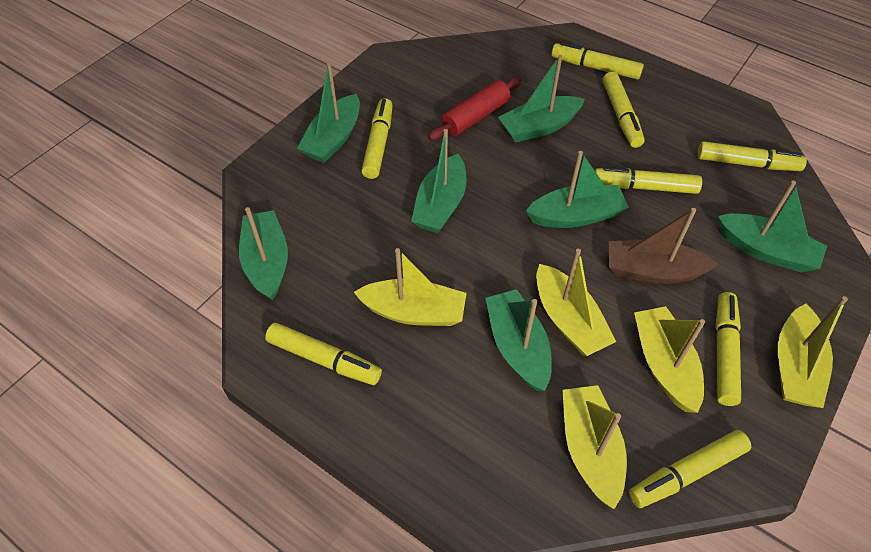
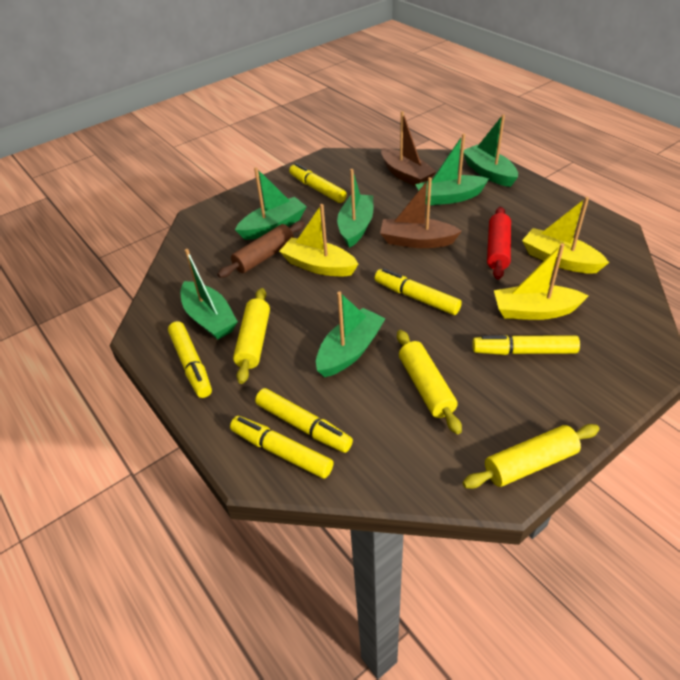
brown boat: 1 -> 2
brown rolling pin: 0 -> 1
green boat: 7 -> 6
yellow boat: 5 -> 3
yellow marker: 8 -> 6
yellow rolling pin: 0 -> 3

